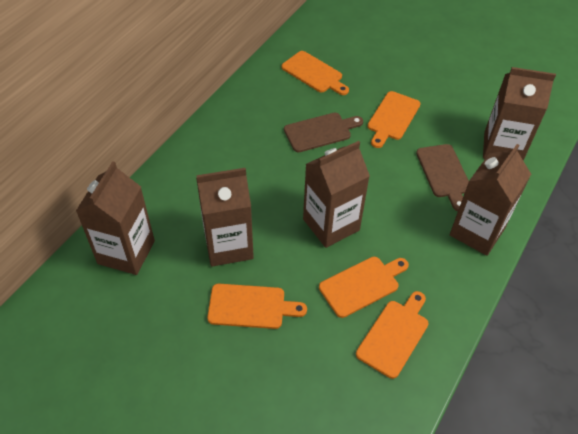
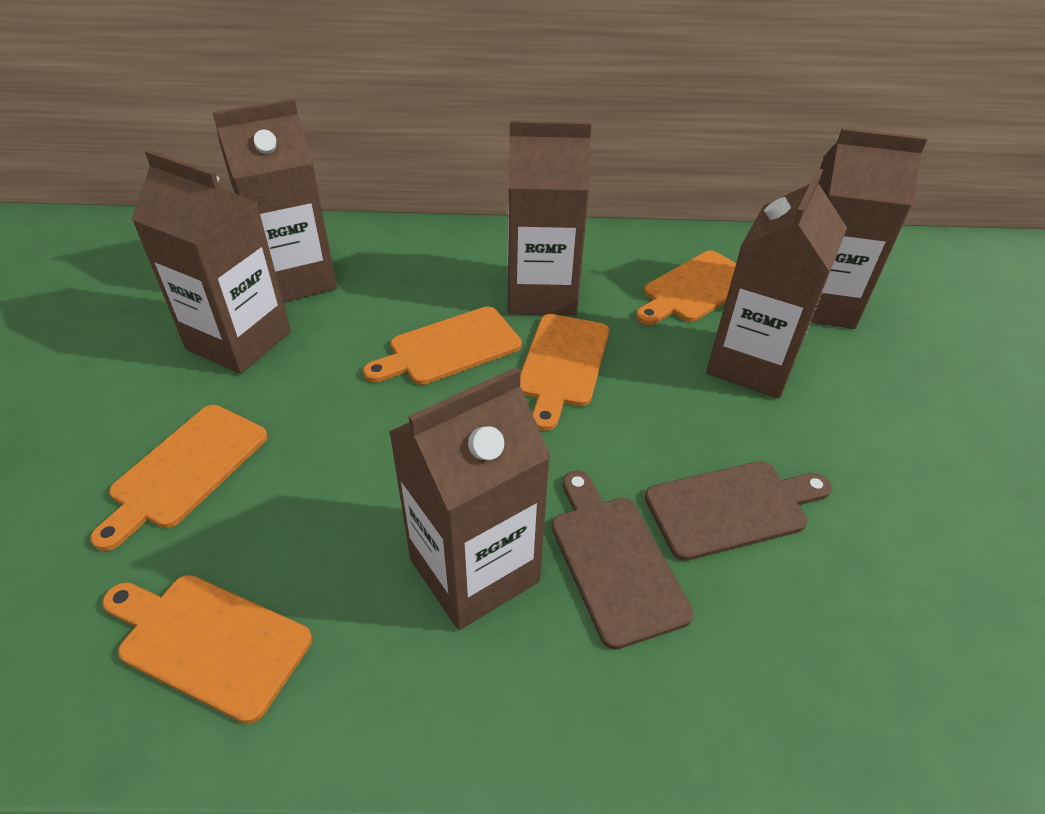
brown carton: 5 -> 6

